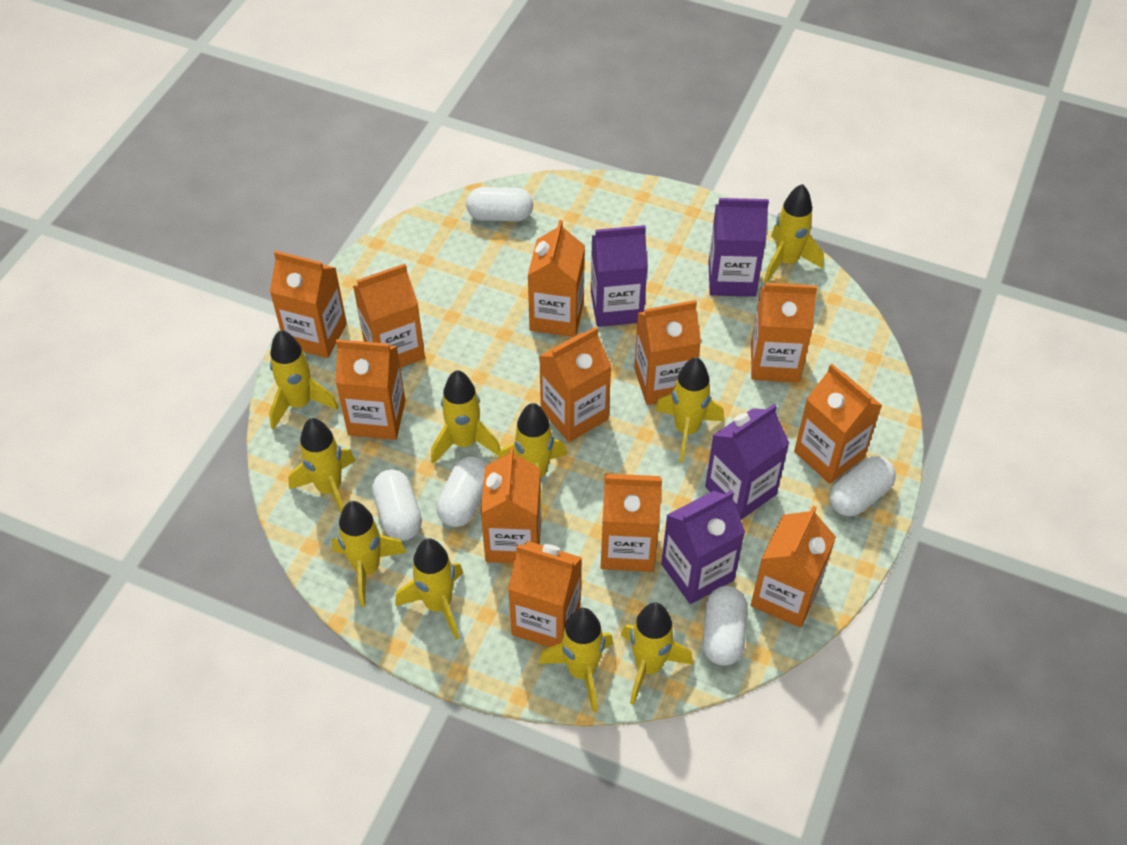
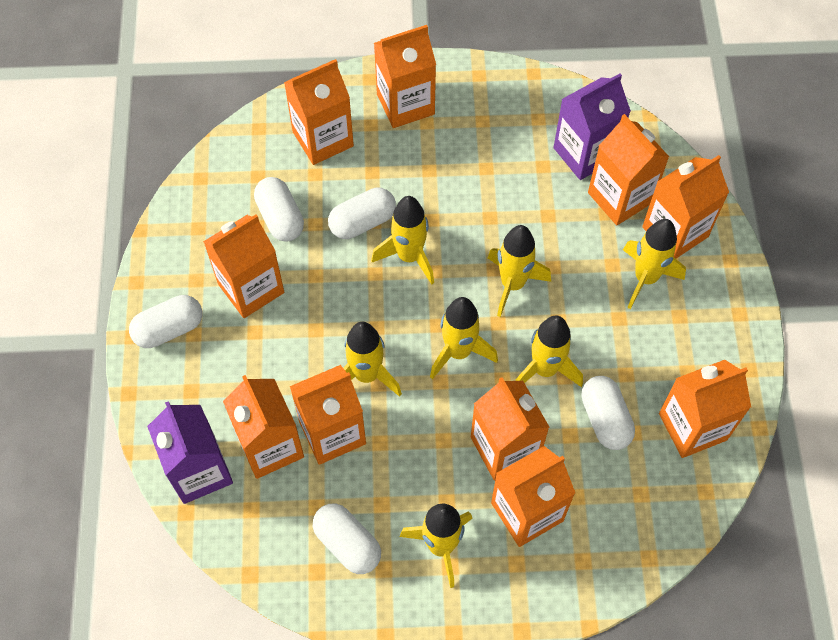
orange carton: 12 -> 10
purple carton: 4 -> 2
yellow rocket: 10 -> 7

